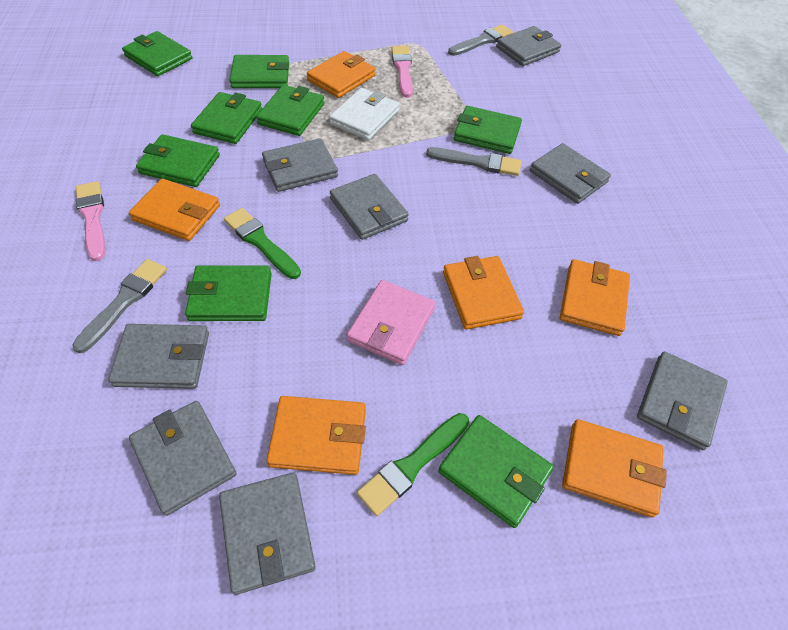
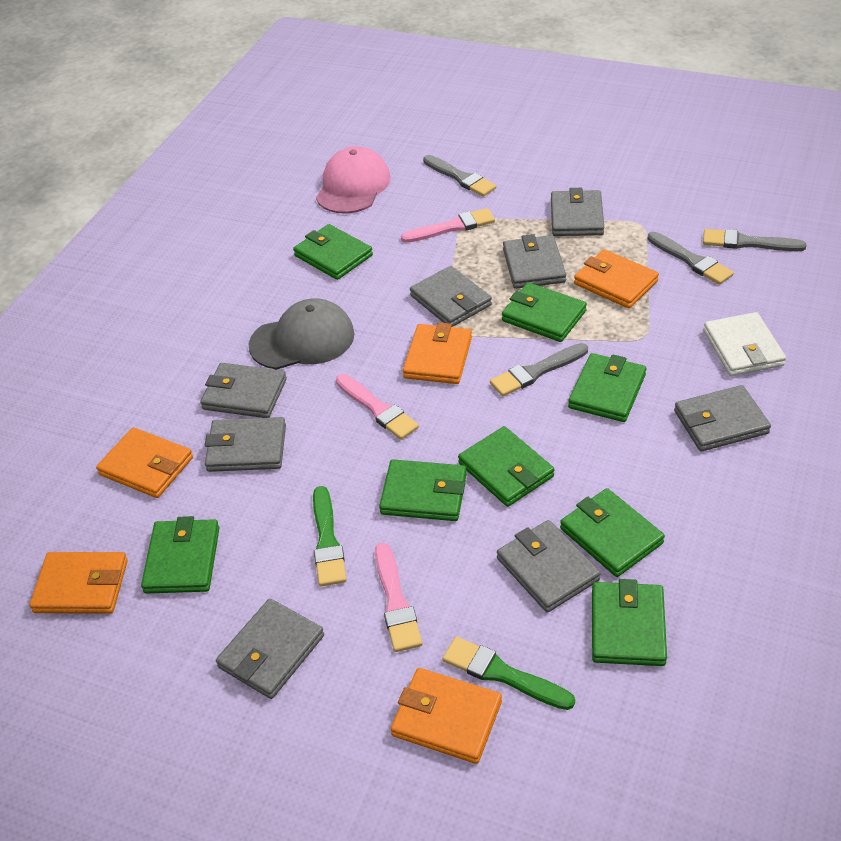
grey brush: 3 -> 4
grey cap: 0 -> 1
orange wallet: 6 -> 5
pink brush: 2 -> 3
pink cap: 0 -> 1
pink wallet: 1 -> 0

